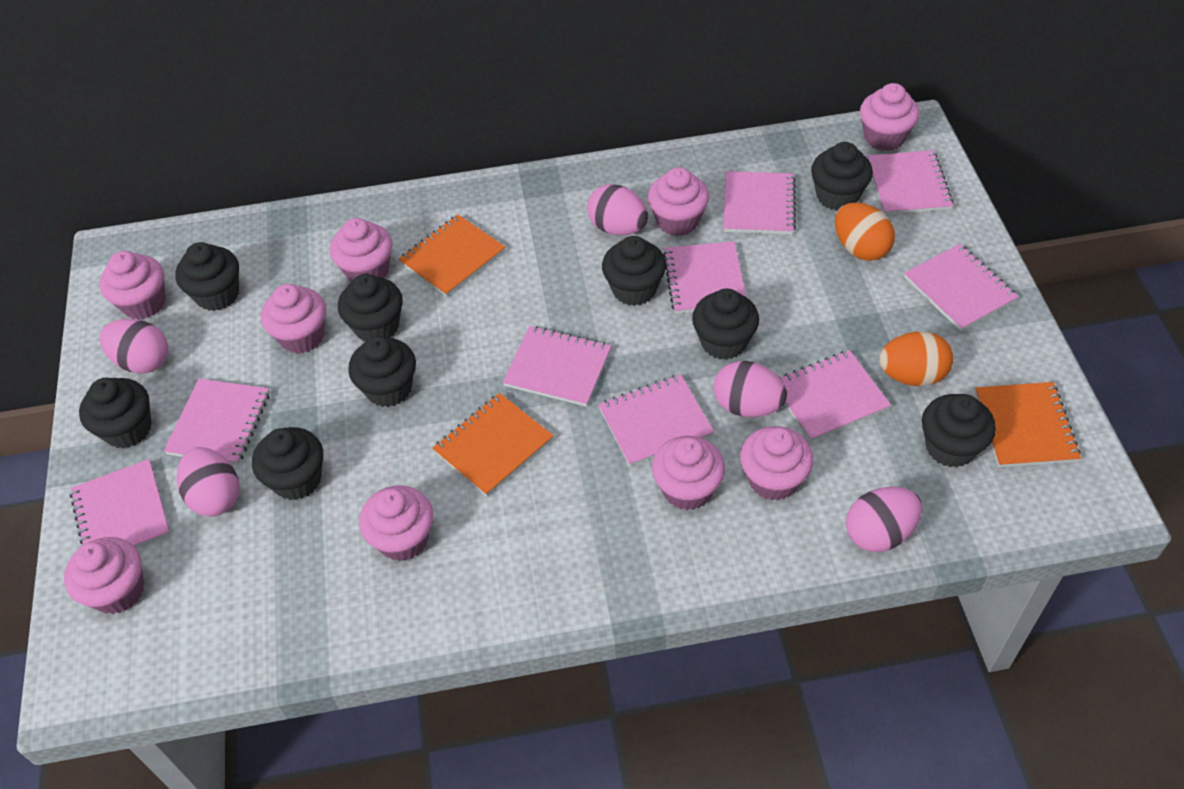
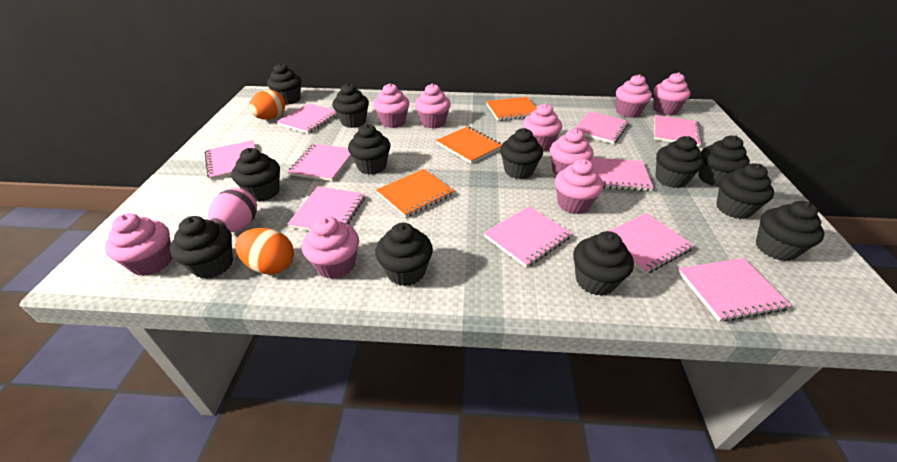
black cupcake: 9 -> 12
pink egg: 5 -> 1
pink notebook: 9 -> 10

